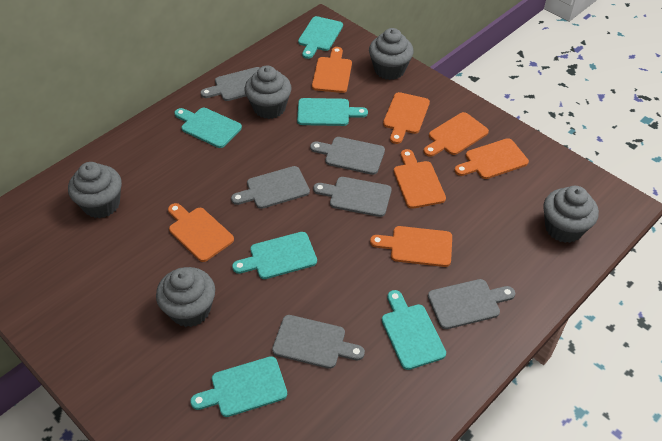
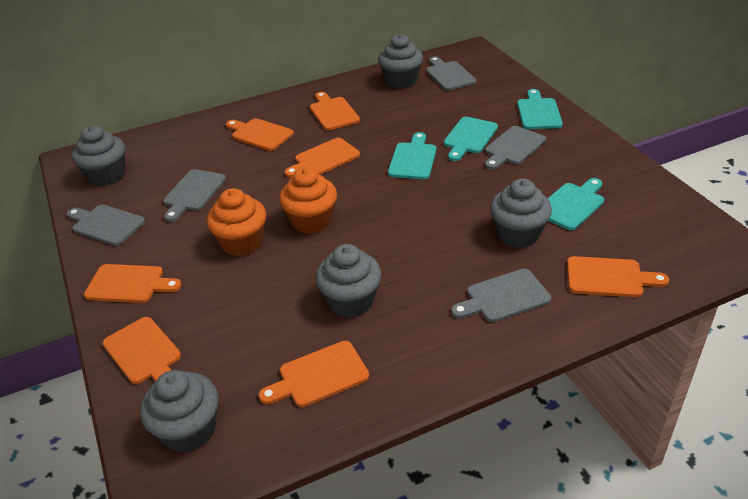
grey cutting board: 6 -> 5
orange cupcake: 0 -> 2
turquoise cutting board: 6 -> 4

